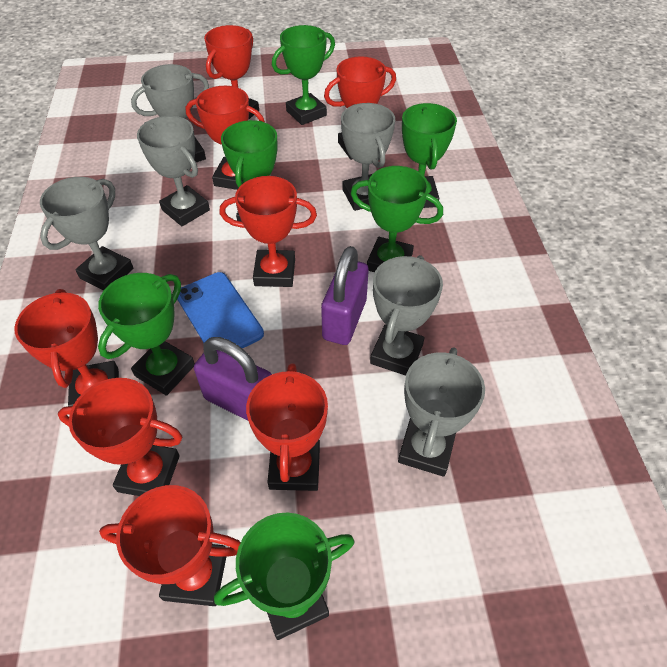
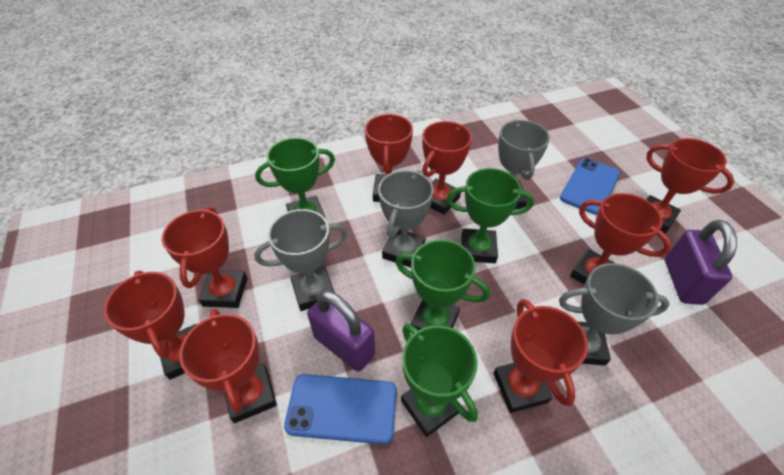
blue phone: 1 -> 2
green trophy: 6 -> 4
grey trophy: 6 -> 4

